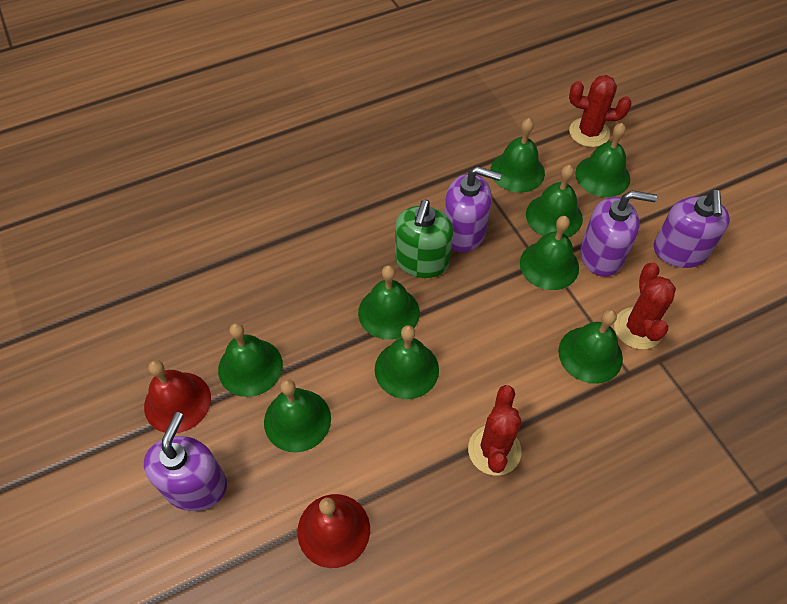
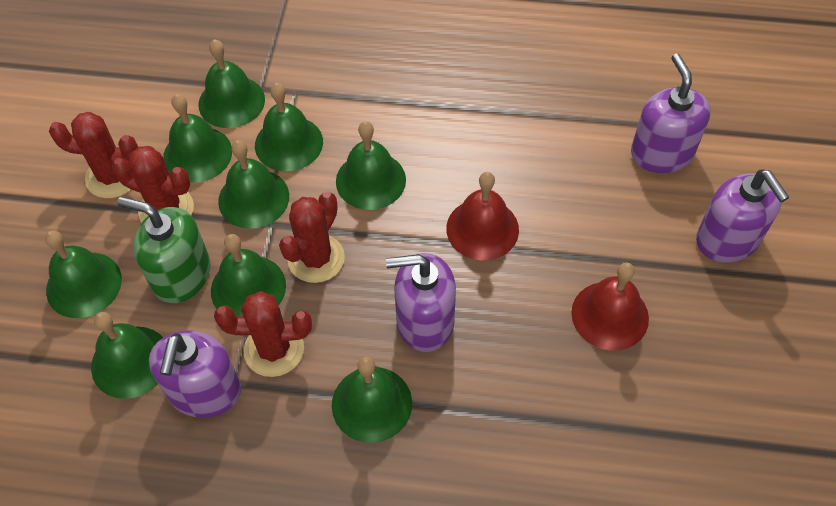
red cactus: 3 -> 4

